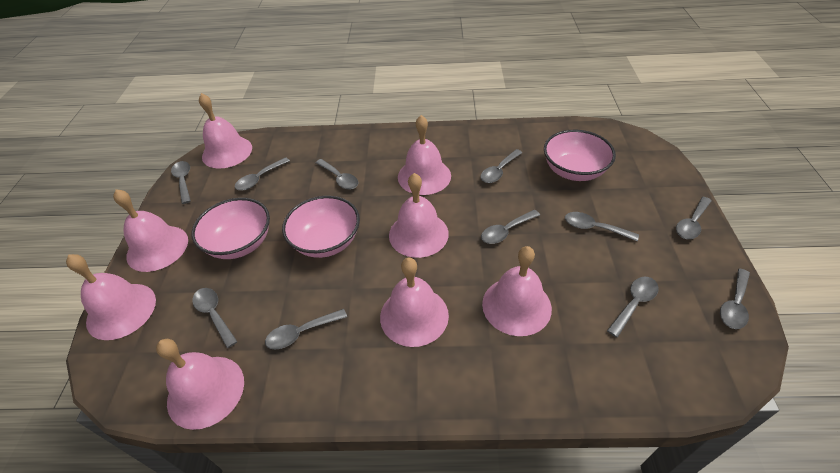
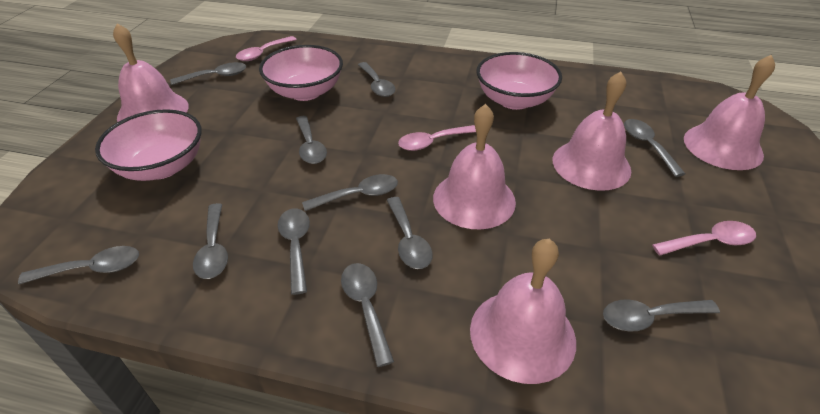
pink bell: 8 -> 5
pink spoon: 0 -> 3

